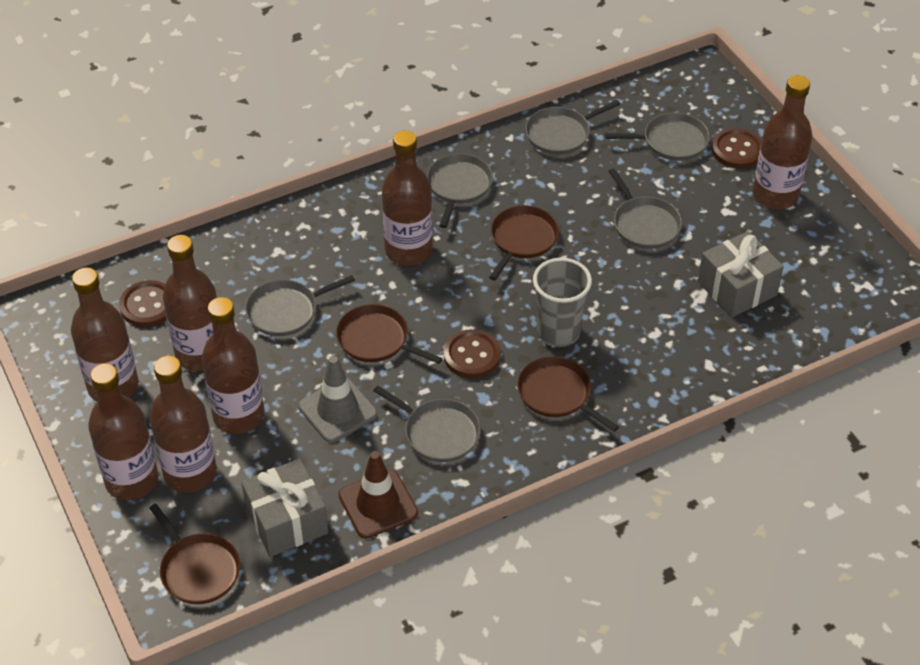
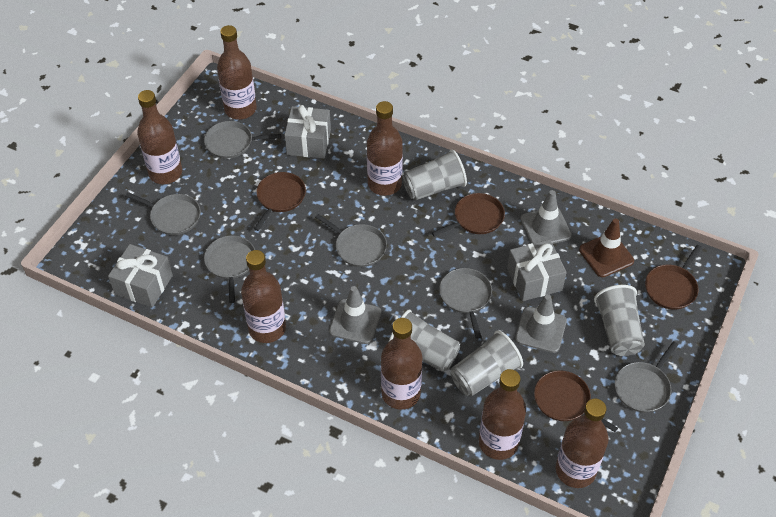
brown button: 3 -> 0
grey cup: 1 -> 4
grey gift: 2 -> 3
grey traffic cone: 1 -> 3

